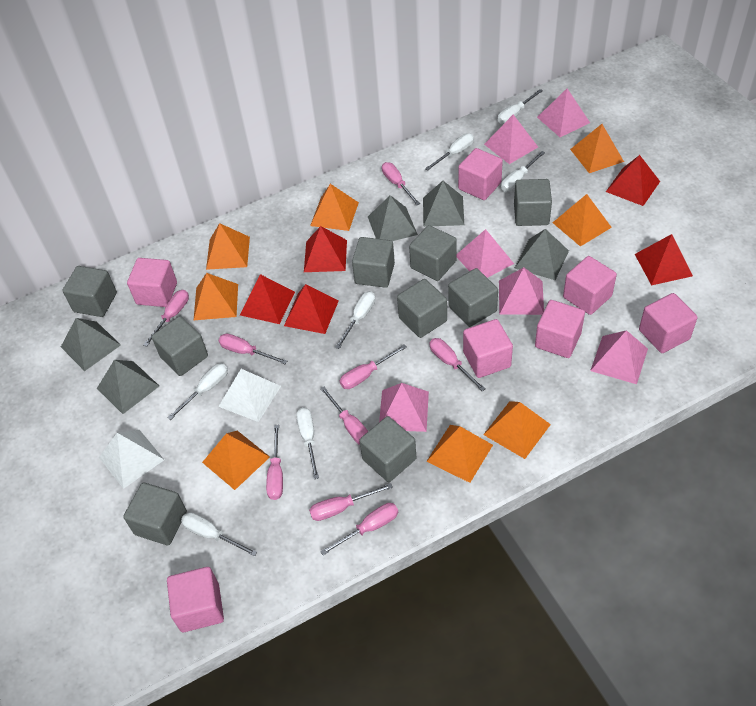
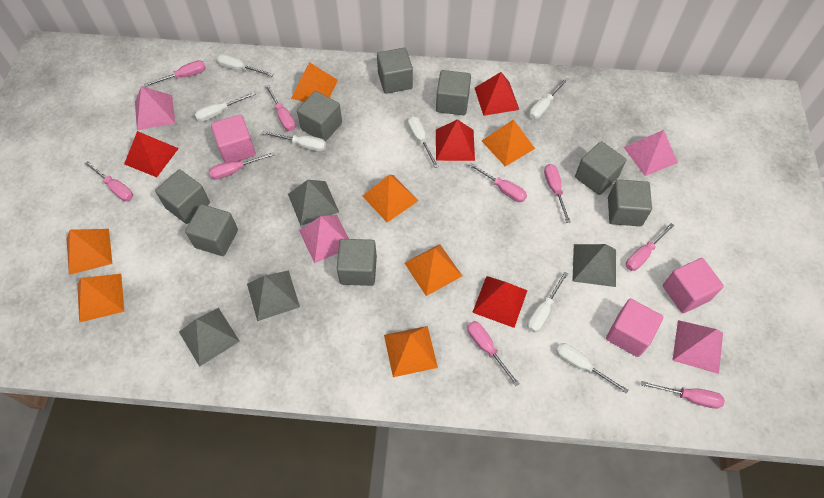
grey cube: 9 -> 8
grey pyramid: 5 -> 4
orange pyramid: 8 -> 7
pink cube: 7 -> 3
pink pyramid: 6 -> 4
red pyramid: 5 -> 4
white pyramid: 2 -> 0

